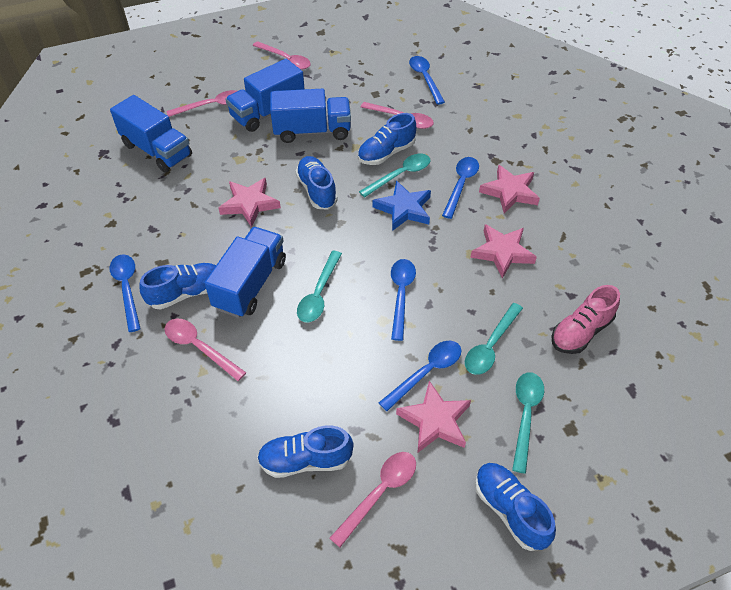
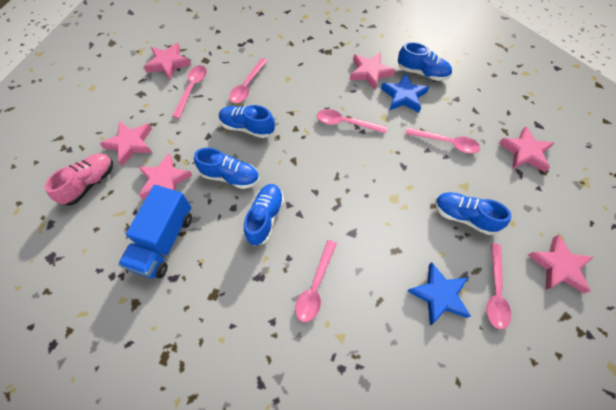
blue spoon: 5 -> 0
blue star: 1 -> 2
blue truck: 4 -> 1
pink spoon: 5 -> 6
pink star: 4 -> 6
turquoise spoon: 4 -> 0

